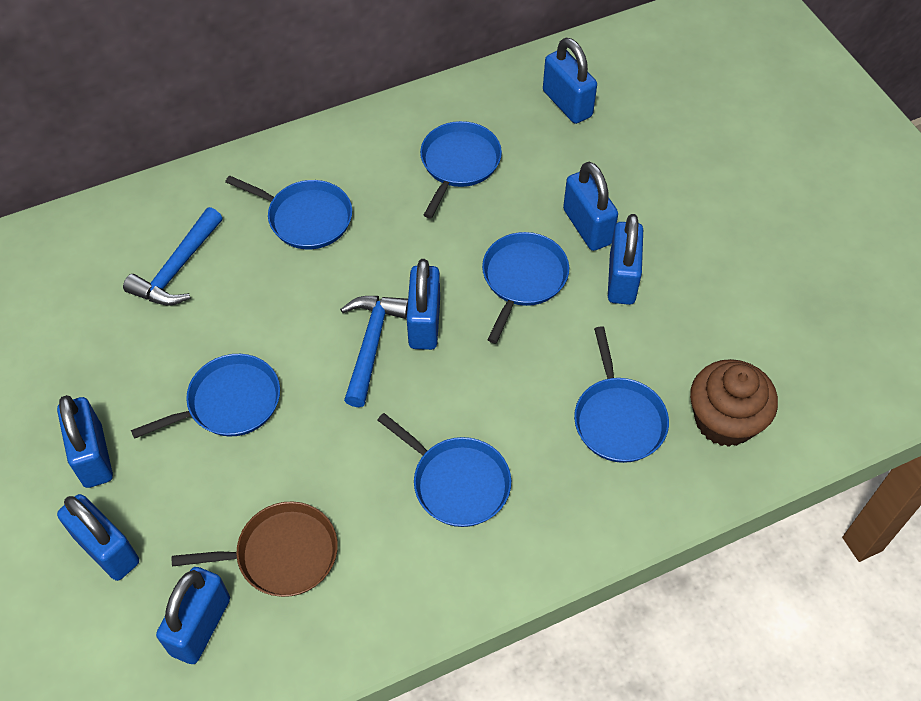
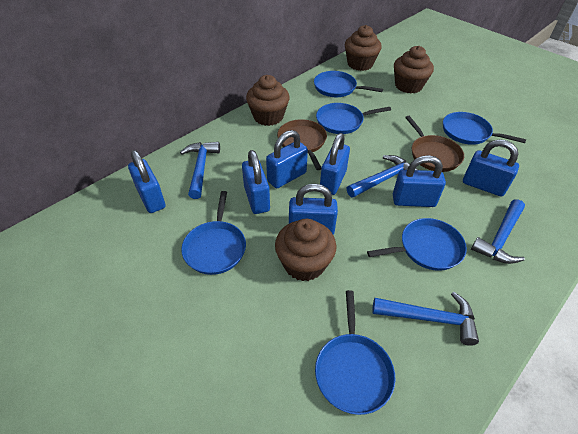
blue hammer: 2 -> 4
brown cupcake: 1 -> 4
brown pan: 1 -> 2

